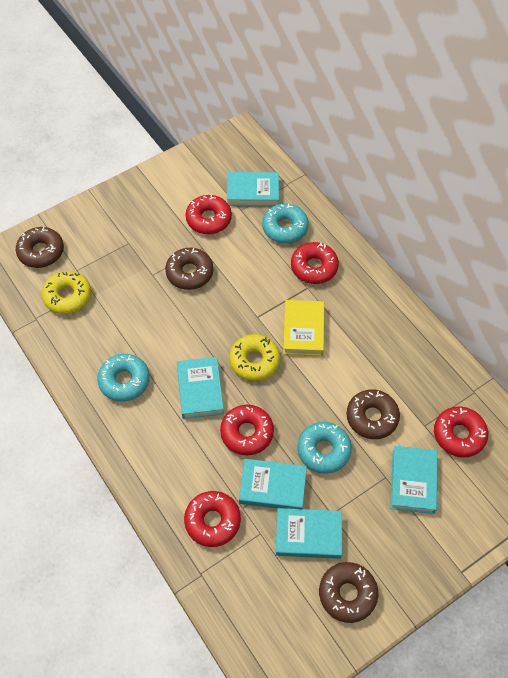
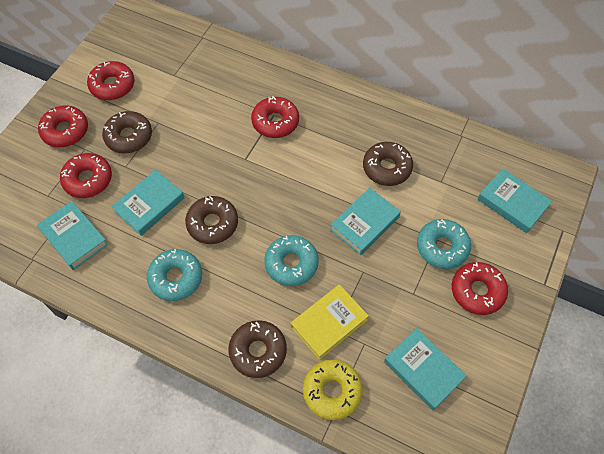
yellow donut: 2 -> 1

